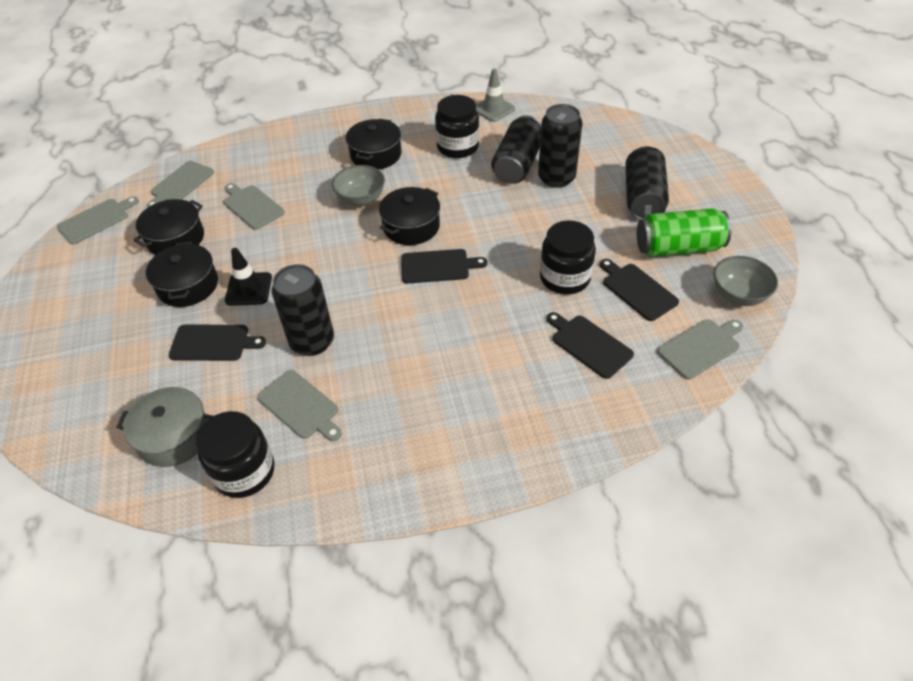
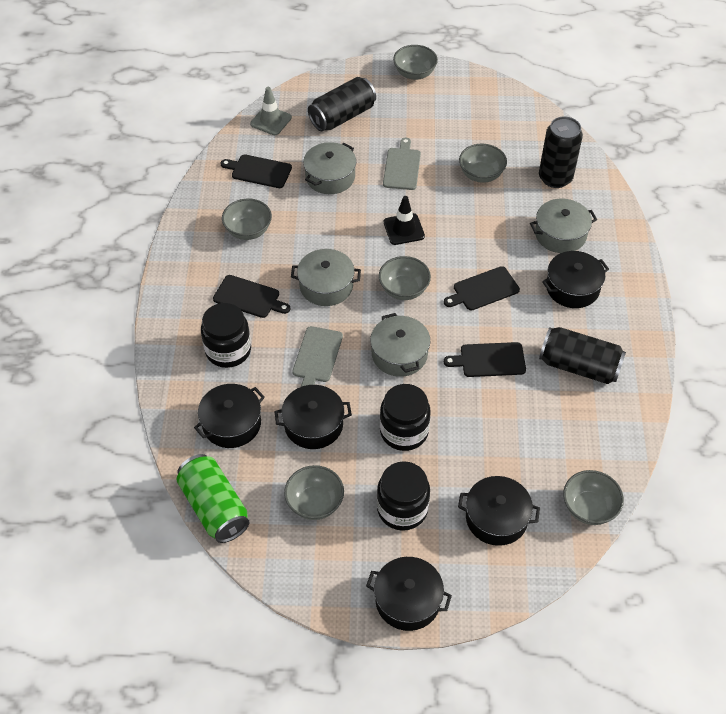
black can: 4 -> 3
black pot: 4 -> 5
grey bowl: 2 -> 6
grey cutting board: 5 -> 2
grey pot: 1 -> 4

